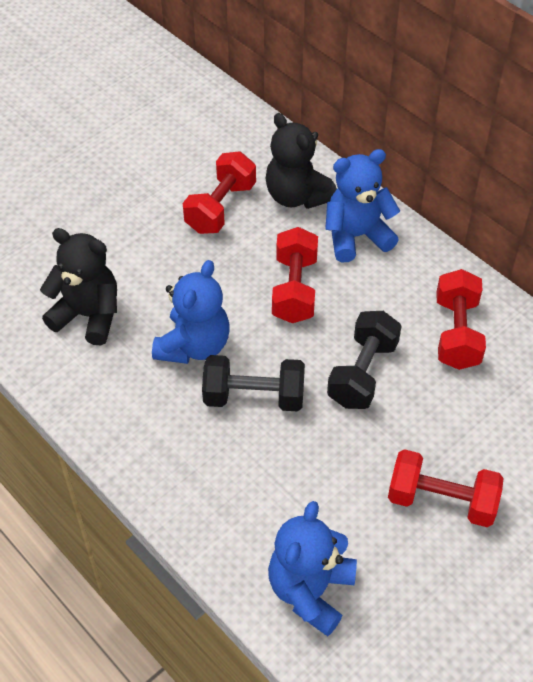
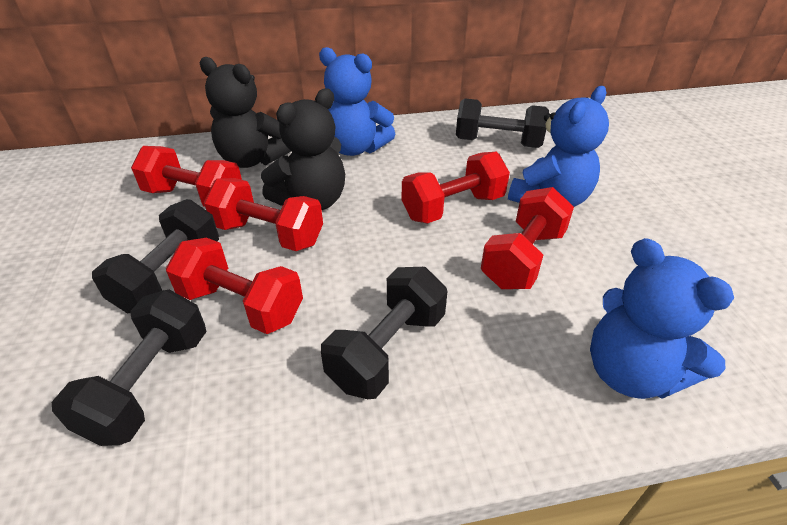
black dumbbell: 2 -> 4
red dumbbell: 4 -> 5

